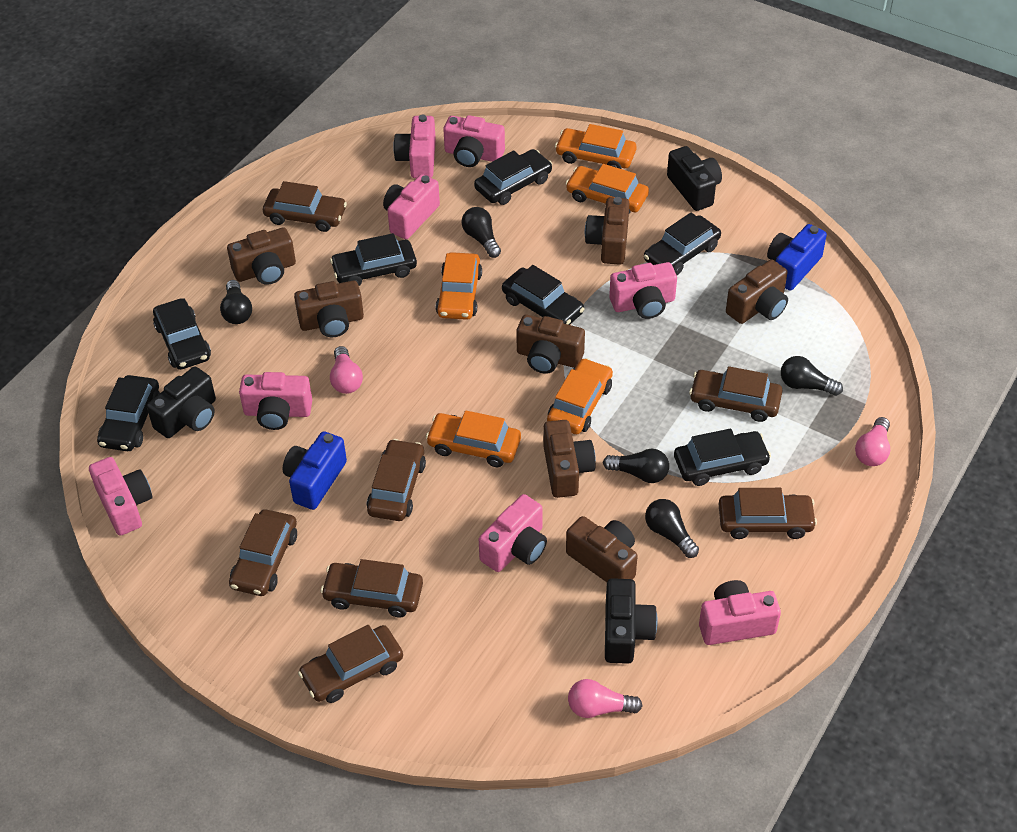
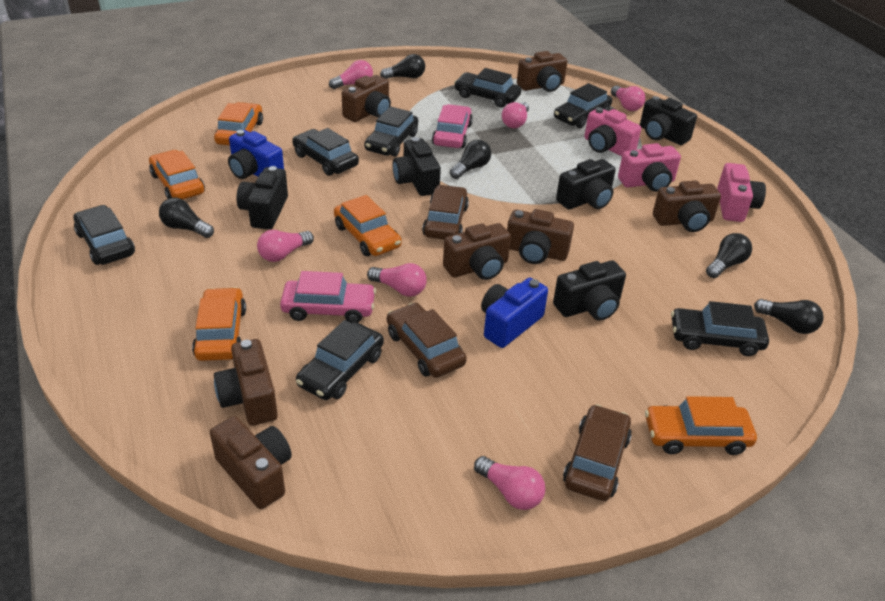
black camera: 3 -> 5
brown car: 7 -> 3
pink camera: 8 -> 3
pink car: 0 -> 2
pink light bulb: 3 -> 6

